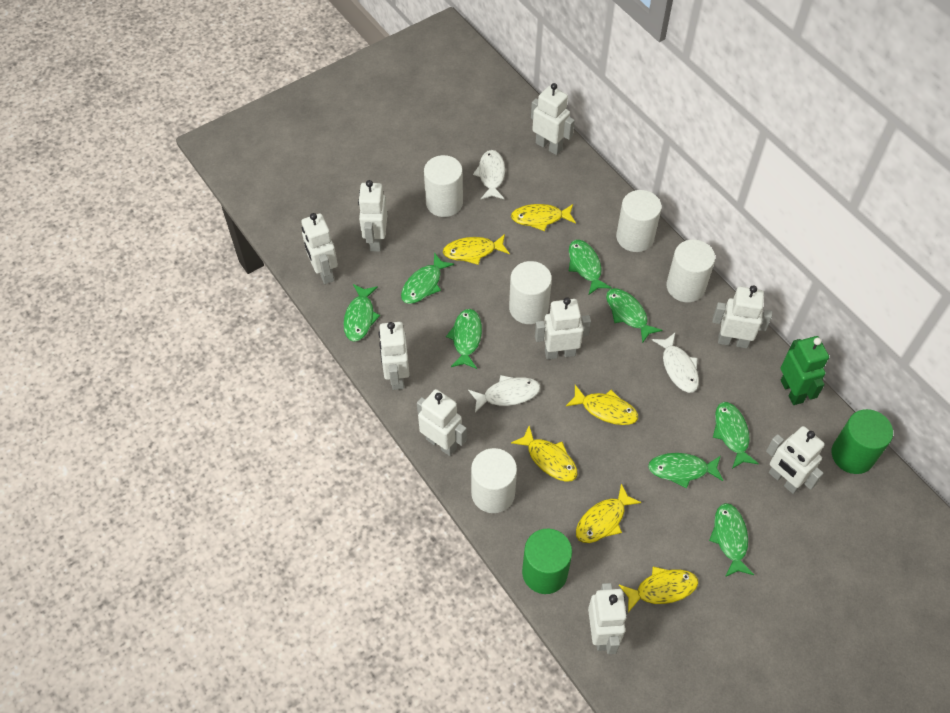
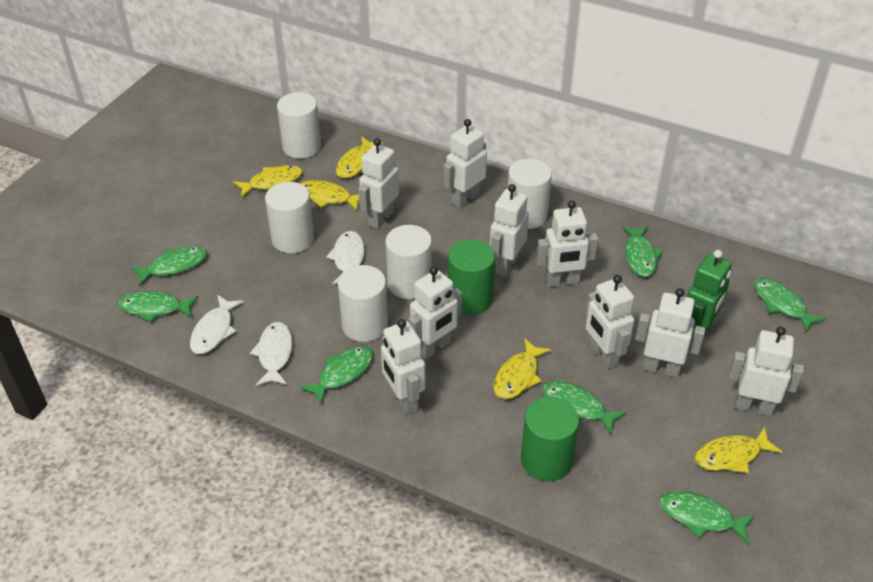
green fish: 8 -> 7
yellow fish: 6 -> 5

